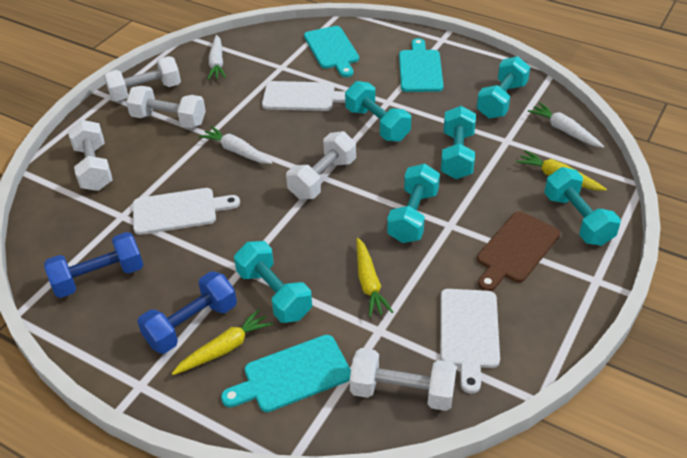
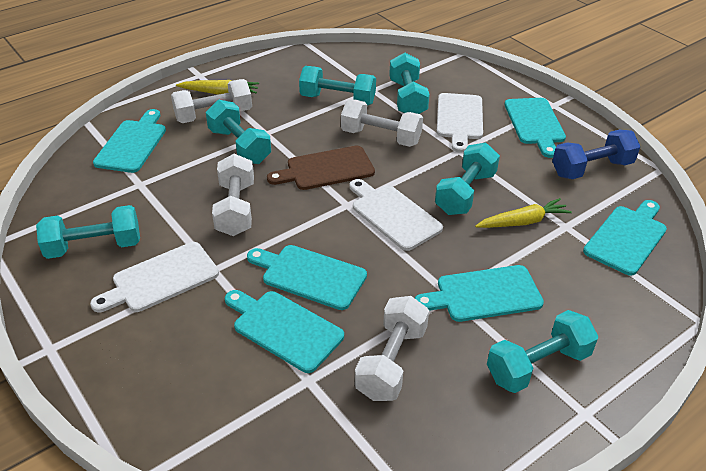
blue dumbbell: 2 -> 1
turquoise cutting board: 3 -> 6
white carrot: 3 -> 0
white dumbbell: 5 -> 4
yellow carrot: 3 -> 2

